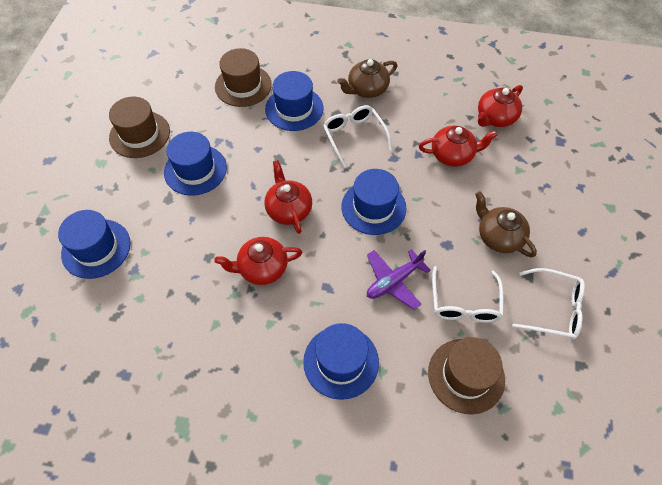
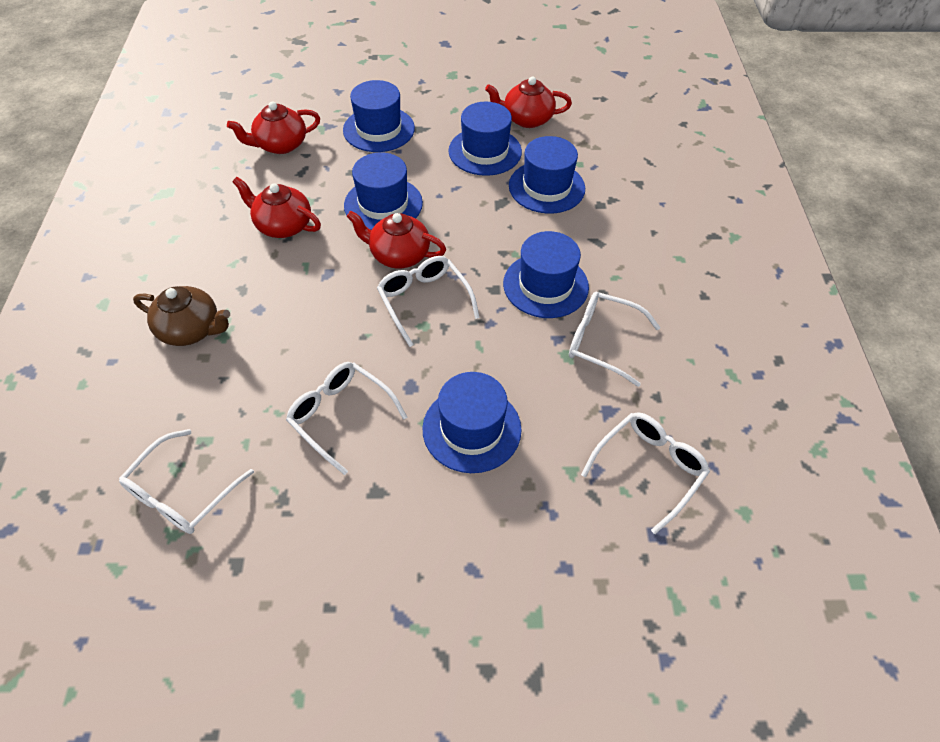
blue hat: 5 -> 6
brown hat: 3 -> 0
brown teapot: 2 -> 1
purple plane: 1 -> 0
white glasses: 3 -> 5

